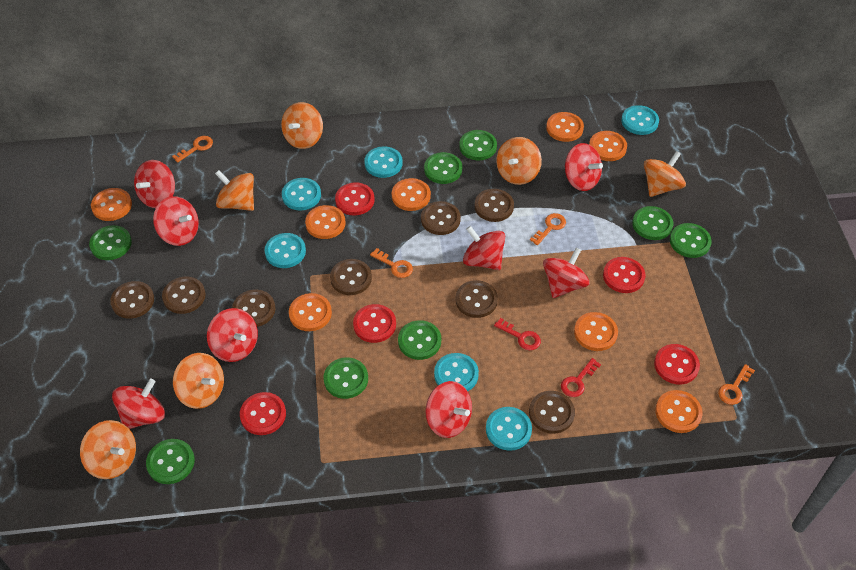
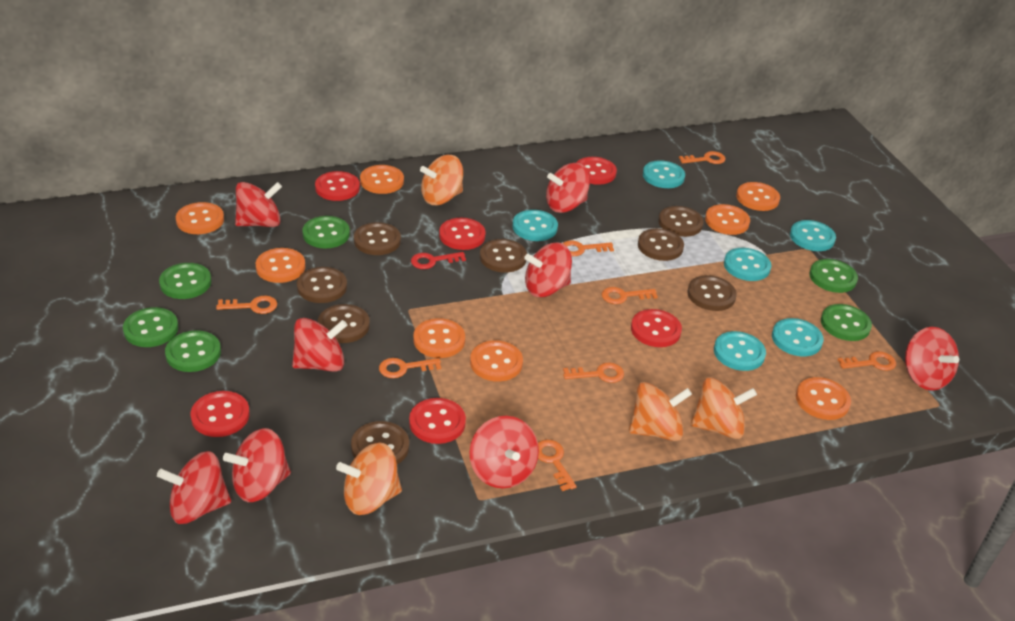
green button: 8 -> 6
orange key: 4 -> 8
orange spinning top: 6 -> 4
red button: 5 -> 6
red key: 2 -> 1

